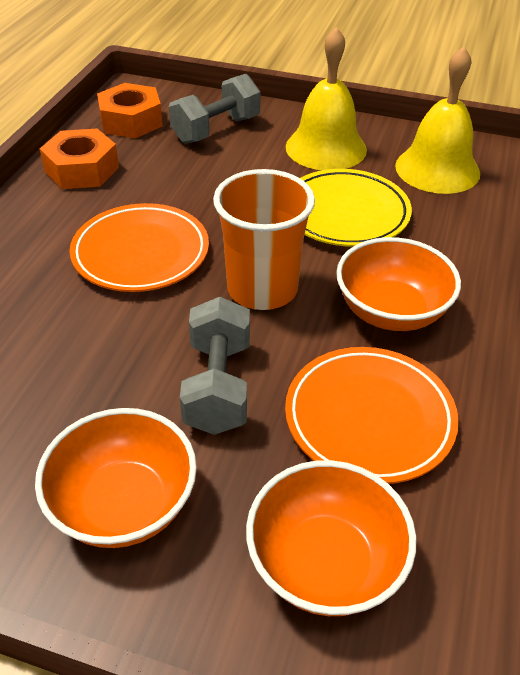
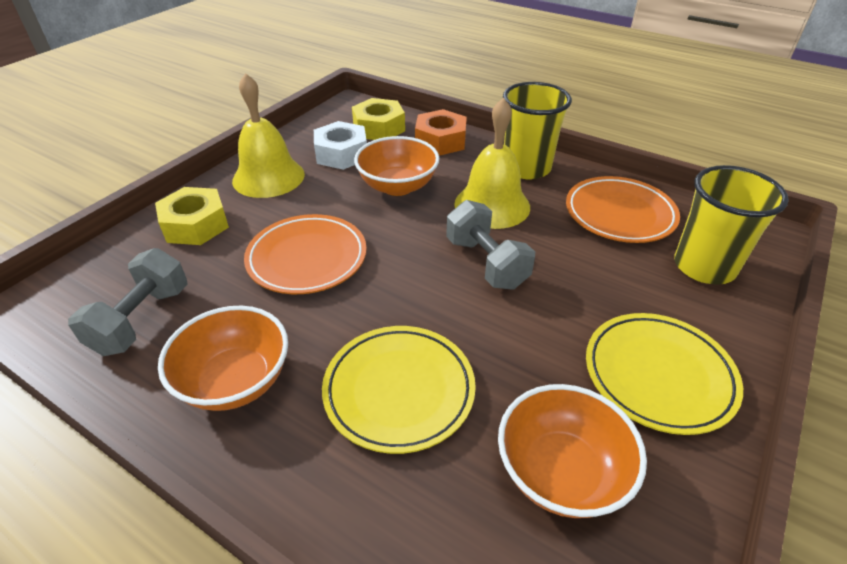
orange cup: 1 -> 0
orange nut: 2 -> 1
white nut: 0 -> 1
yellow cup: 0 -> 2
yellow nut: 0 -> 2
yellow plate: 1 -> 2

